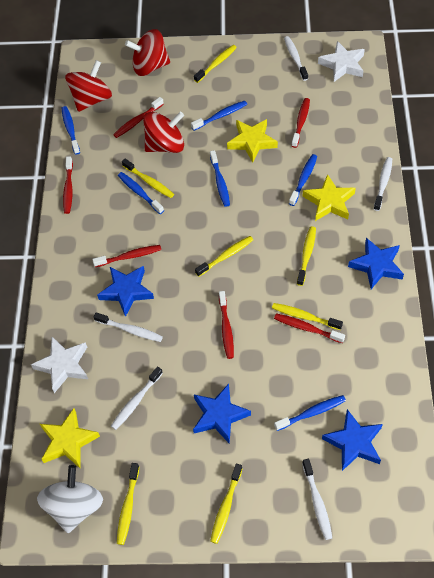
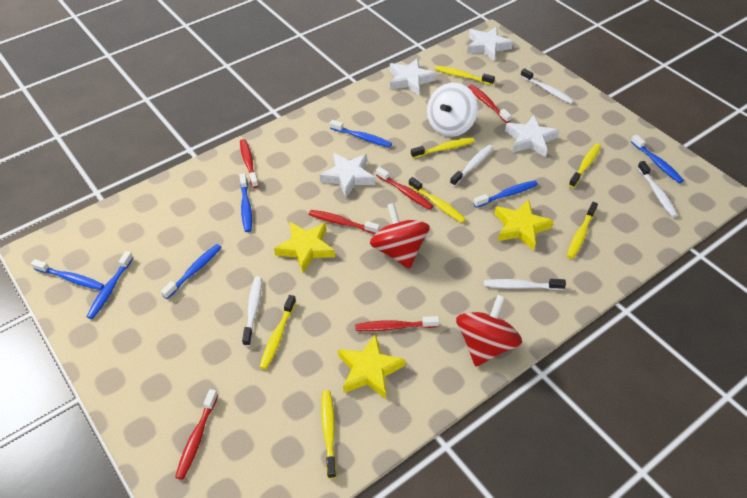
blue star: 4 -> 0
blue toothbrush: 6 -> 7
red spinning top: 3 -> 2
white star: 2 -> 4

